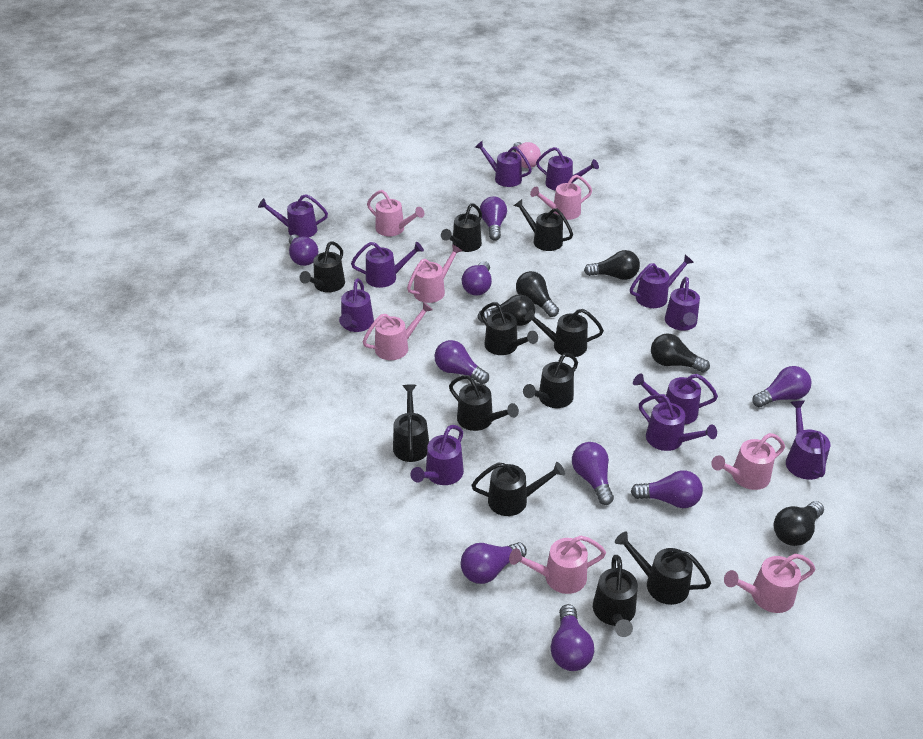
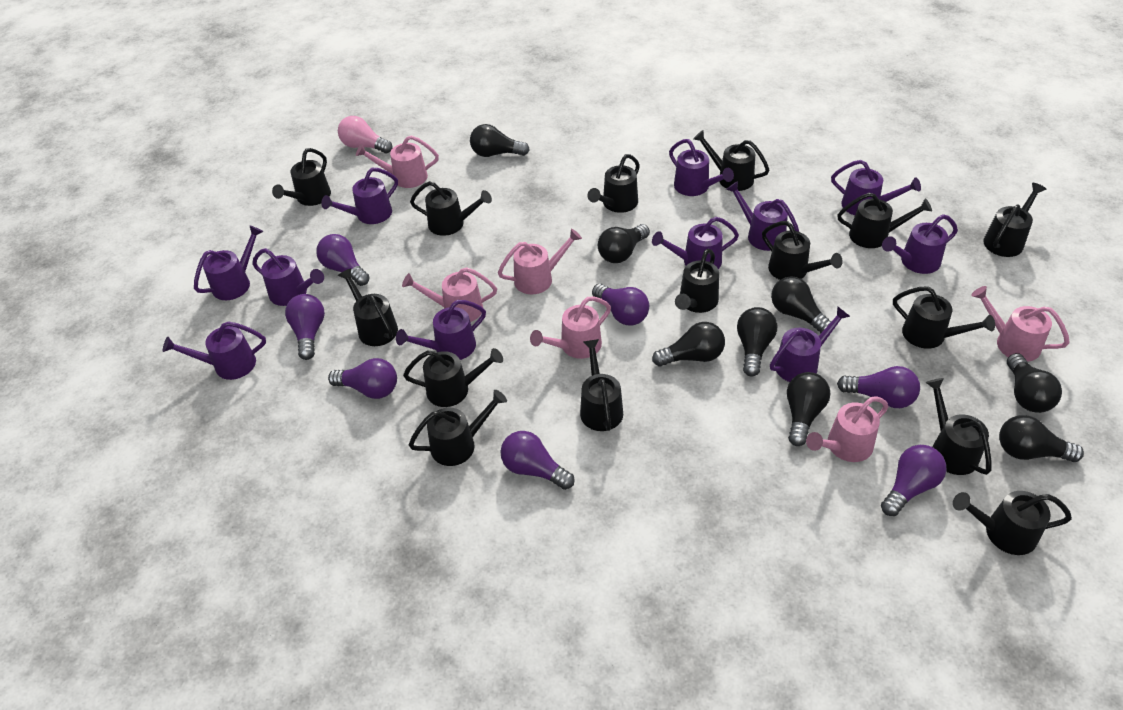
black light bulb: 5 -> 8
black watering can: 11 -> 15
pink watering can: 7 -> 6
purple light bulb: 9 -> 7

